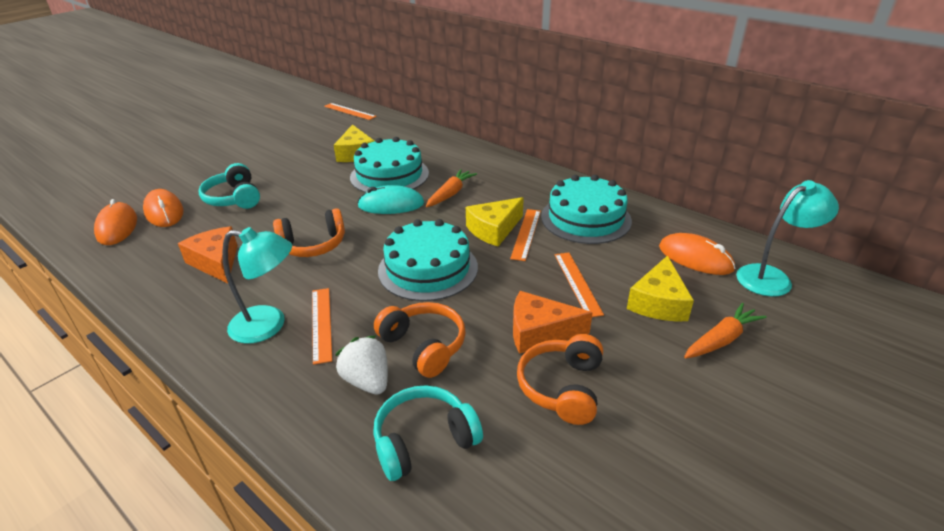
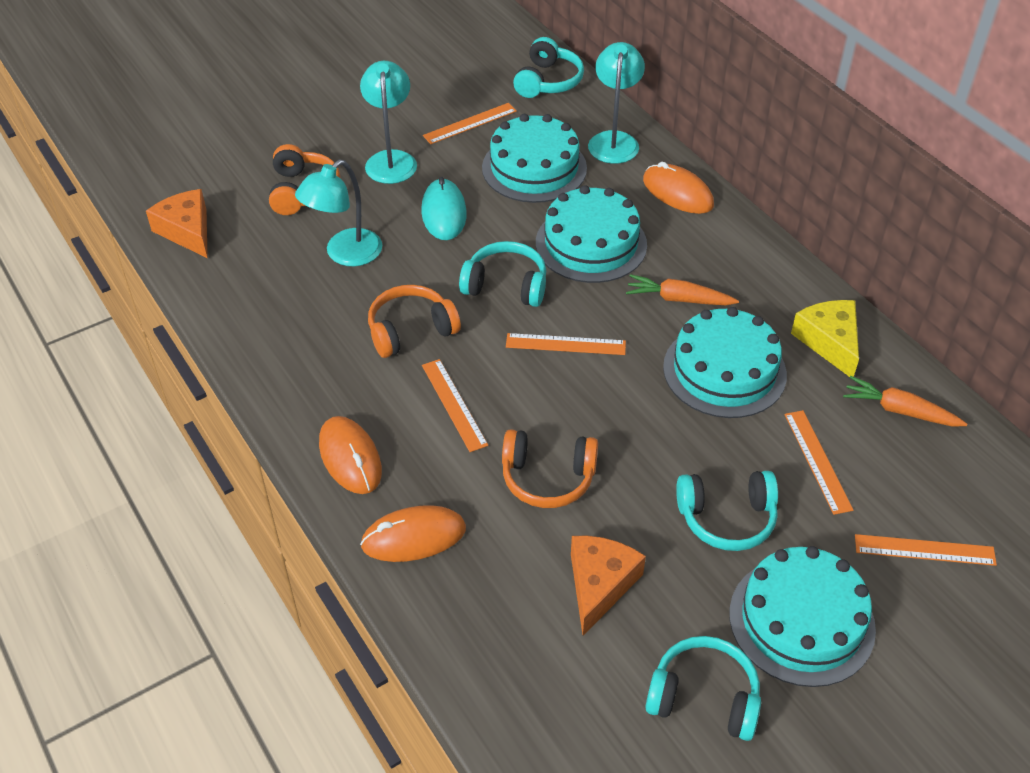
orange ruler: 4 -> 5
turquoise cake: 3 -> 4
turquoise headphones: 2 -> 4
turquoise lamp: 2 -> 3
white strawberry: 1 -> 0
yellow cheese: 3 -> 1

